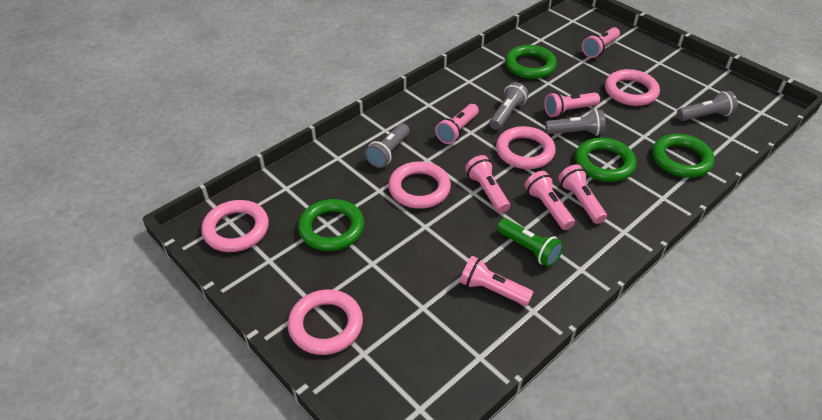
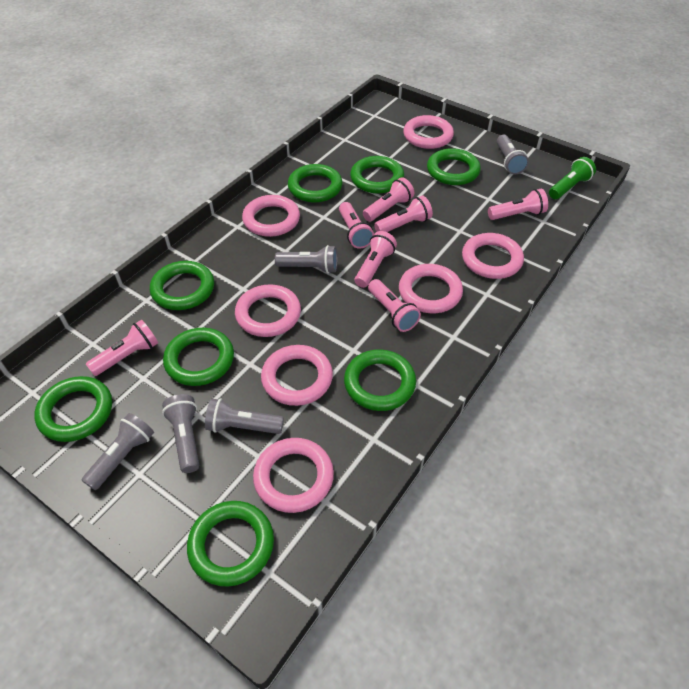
green ring: 4 -> 8
grey flashlight: 4 -> 5
pink ring: 5 -> 7

